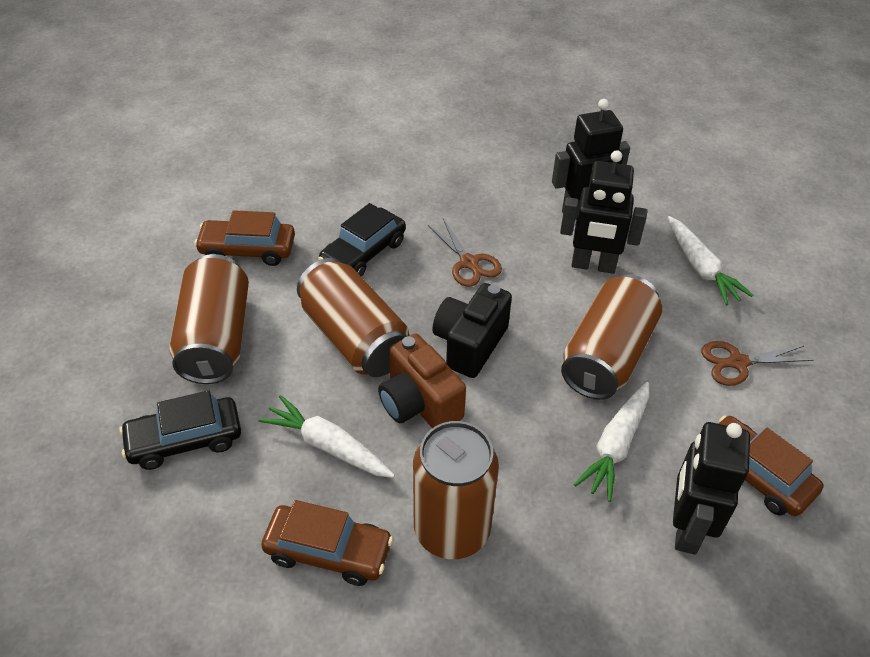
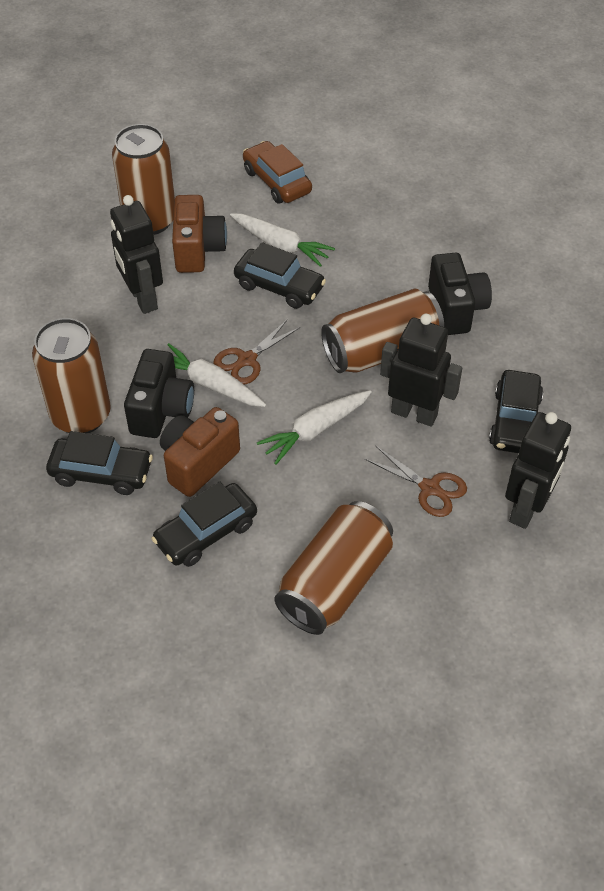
black camera: 1 -> 2
black car: 2 -> 4
brown camera: 1 -> 2
brown car: 3 -> 1

